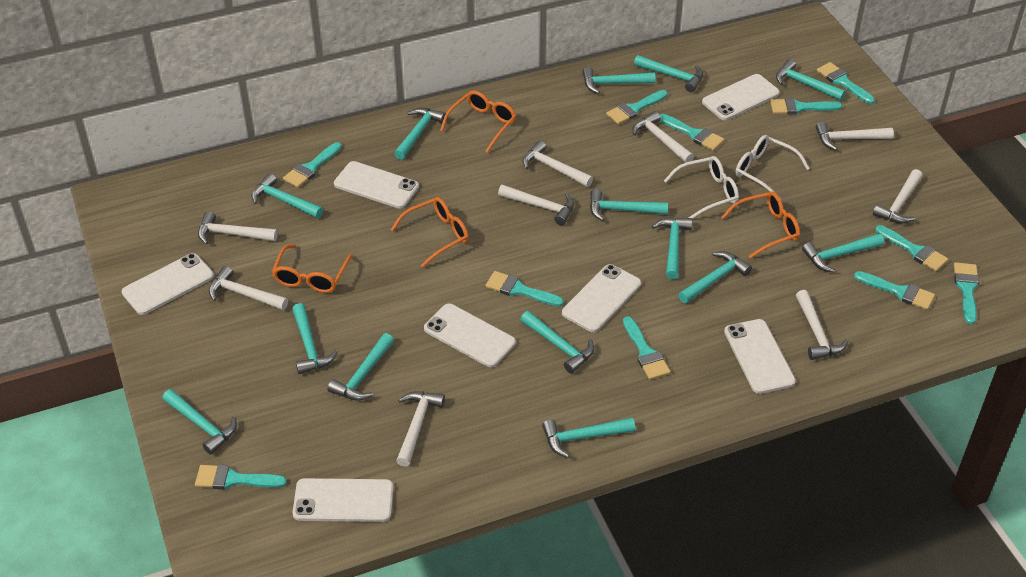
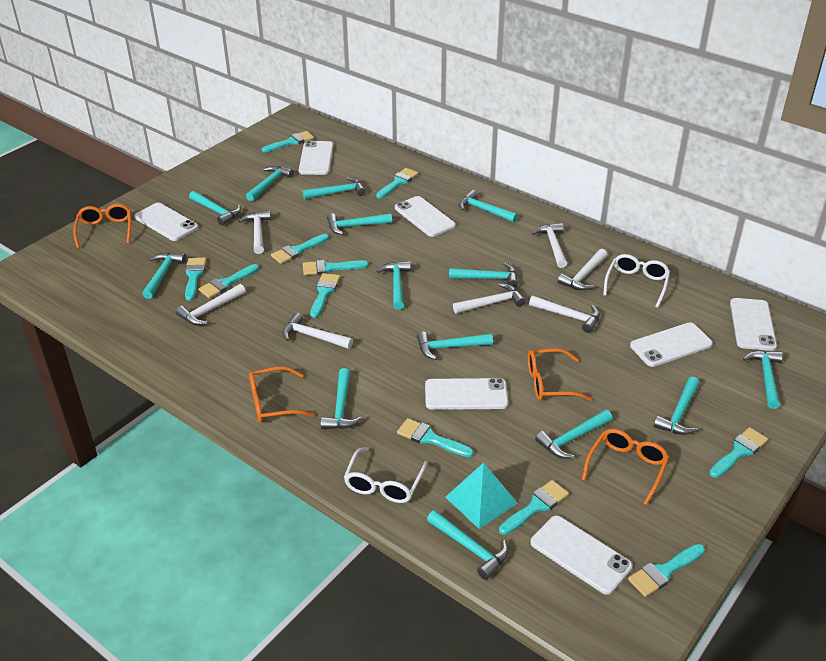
turquoise pyramid: 0 -> 1
white hammer: 9 -> 7

